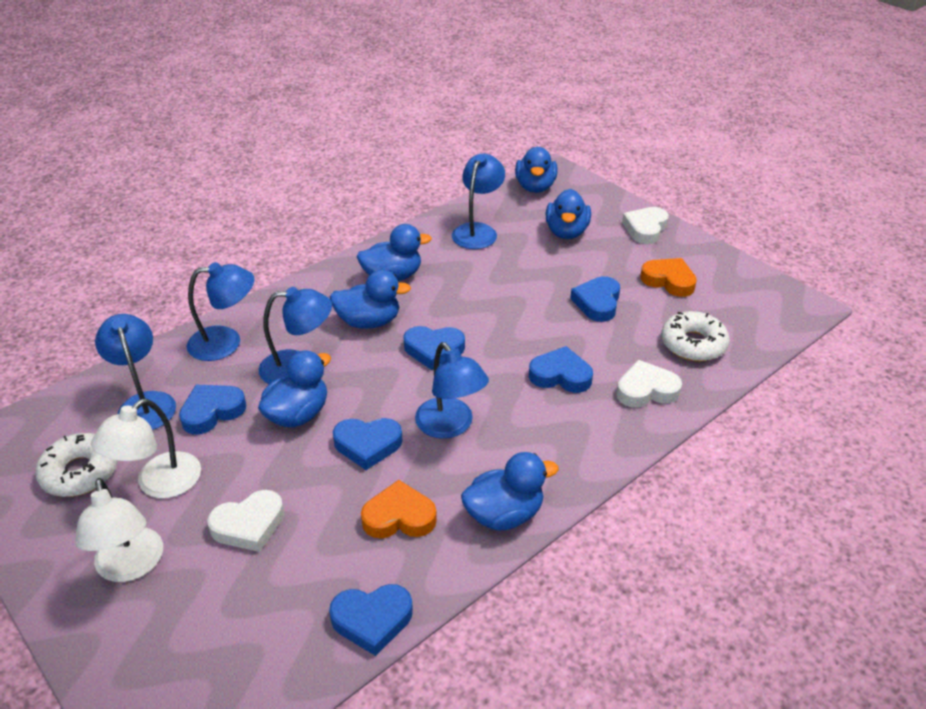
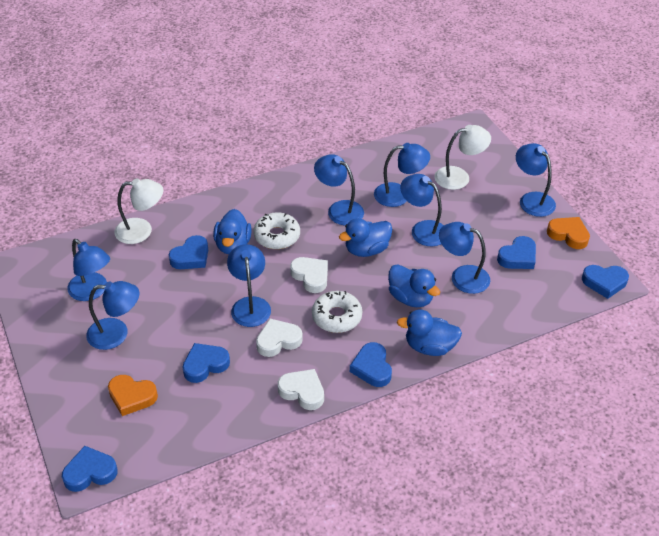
blue duck: 6 -> 4
blue lamp: 5 -> 8

